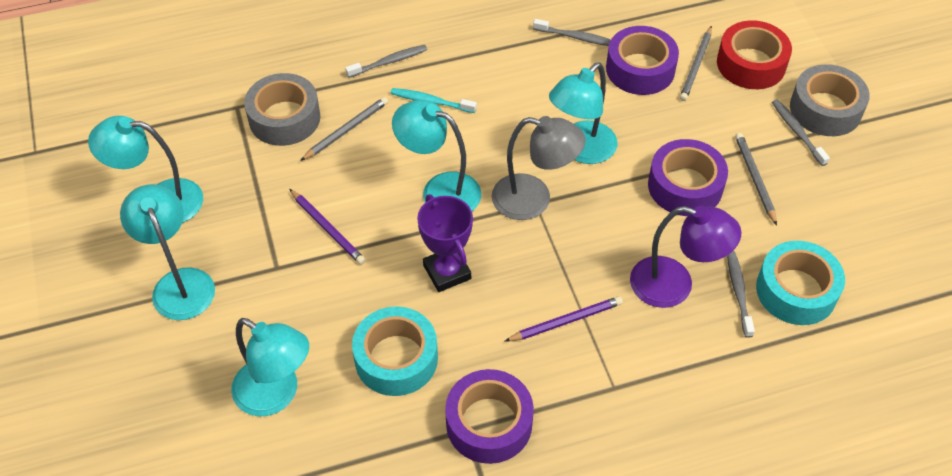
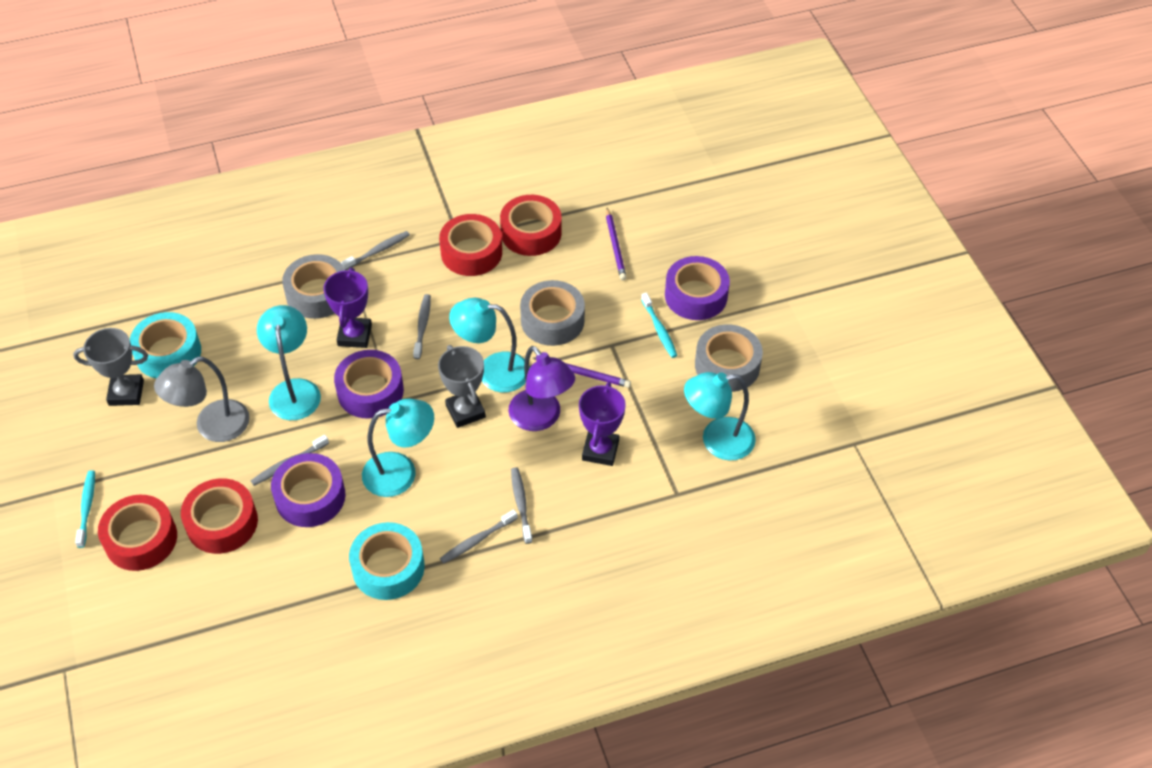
grey pencil: 3 -> 0
grey tape: 2 -> 3
grey toothbrush: 4 -> 5
grey trophy: 0 -> 2
purple trophy: 1 -> 2
red tape: 1 -> 4
turquoise lamp: 5 -> 4
turquoise toothbrush: 1 -> 2

